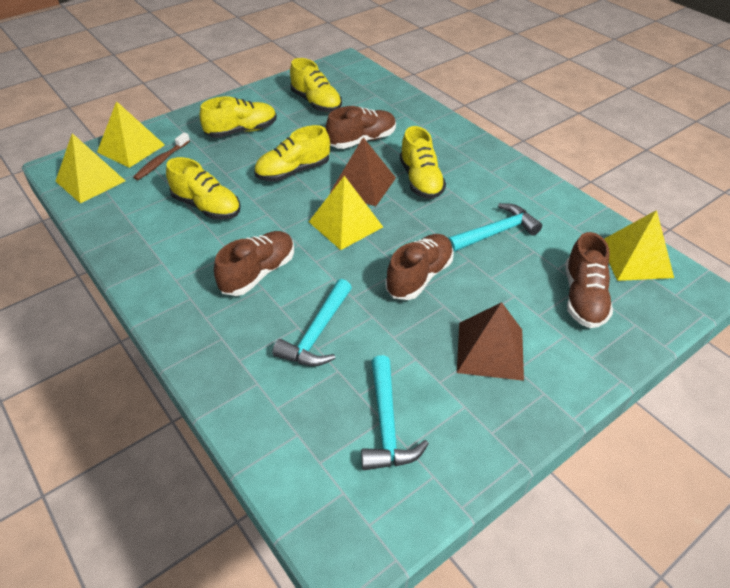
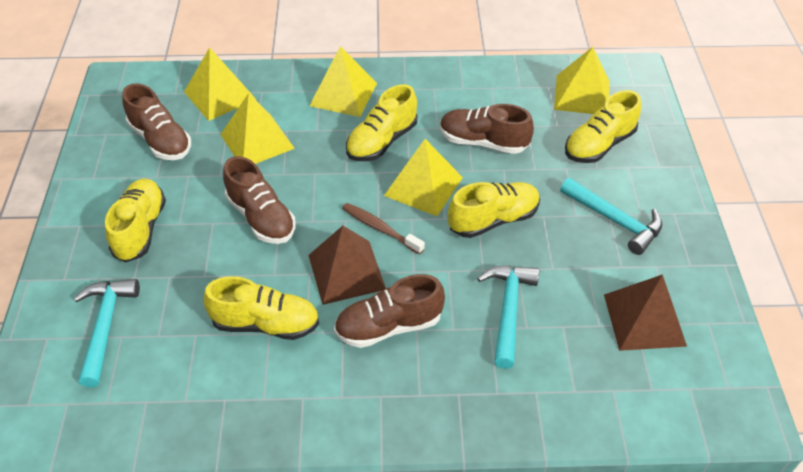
yellow pyramid: 4 -> 5

